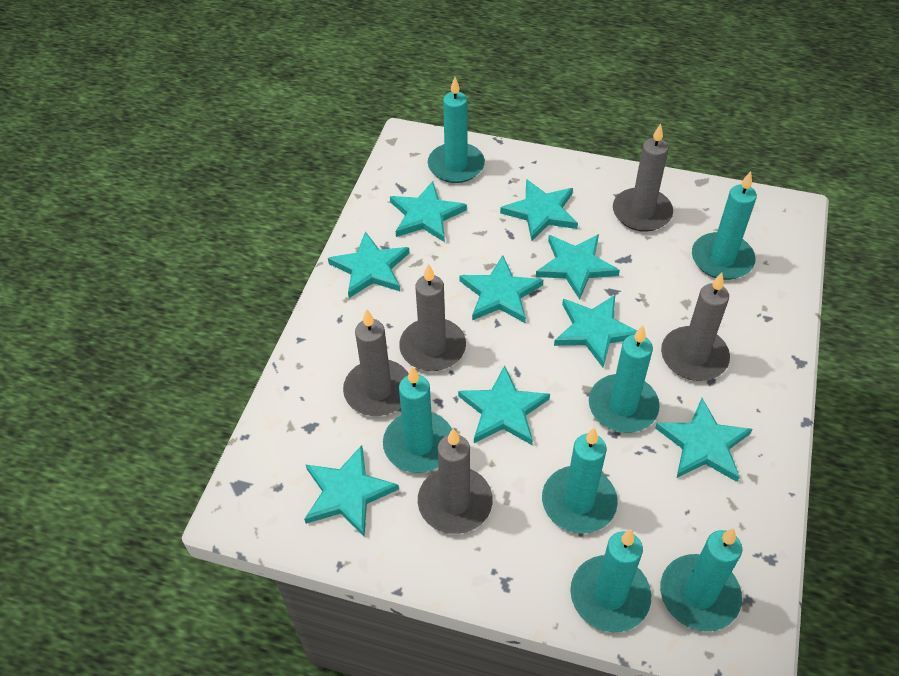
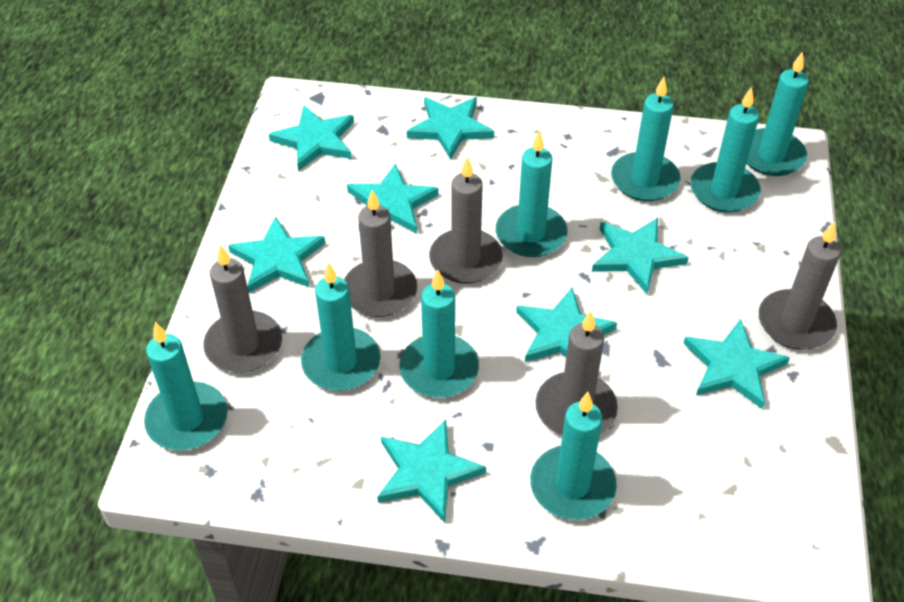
turquoise candle: 7 -> 8
turquoise star: 9 -> 8

